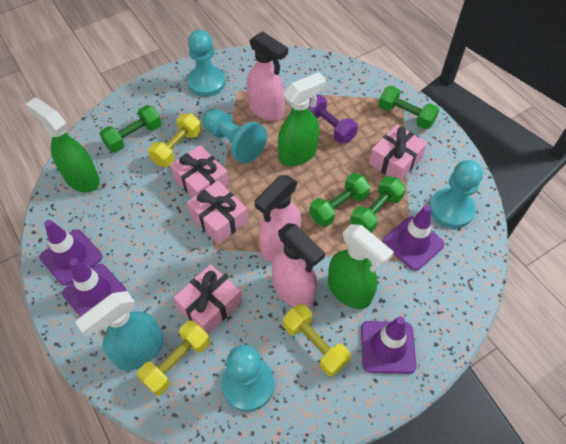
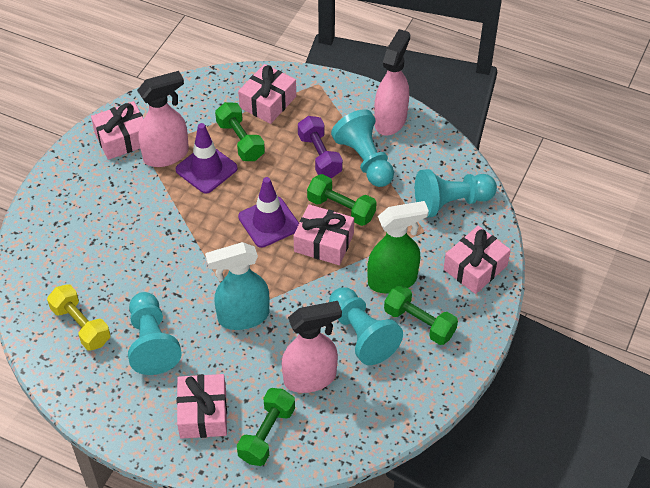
green spray bottle: 3 -> 1
pink gift: 4 -> 5
purple traffic cone: 4 -> 2
yellow dumbbell: 3 -> 1

